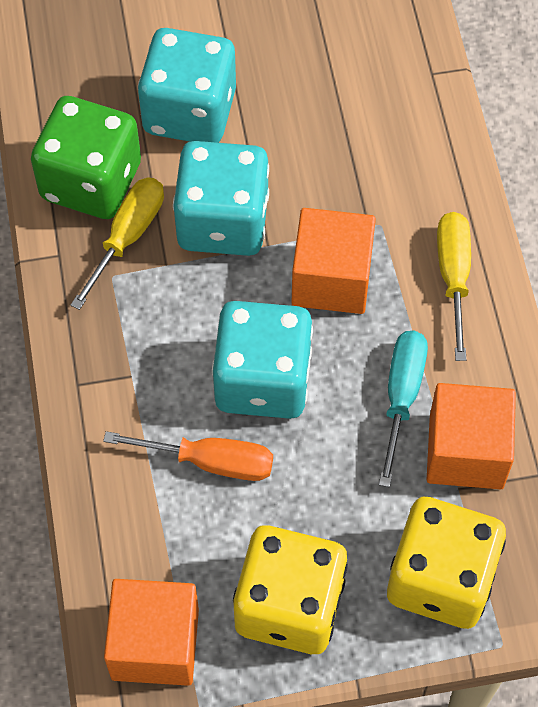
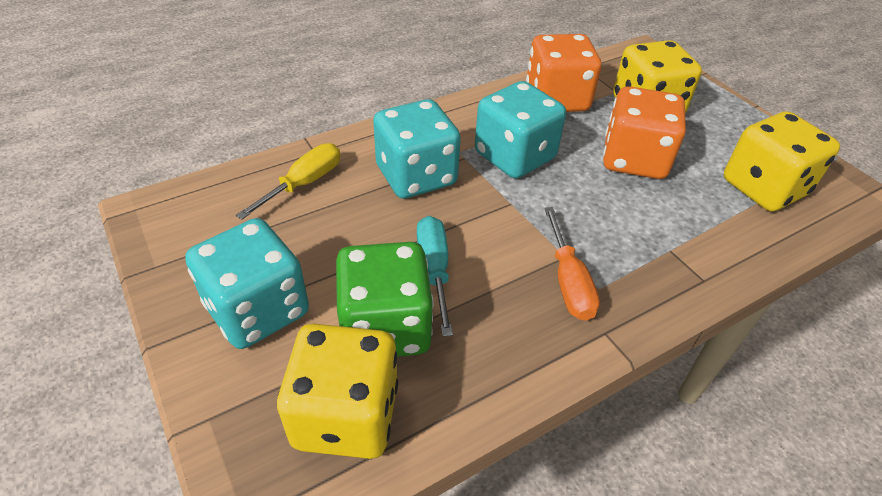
orange cube: 3 -> 0
orange dice: 0 -> 2
yellow dice: 2 -> 3
yellow screwdriver: 2 -> 1

